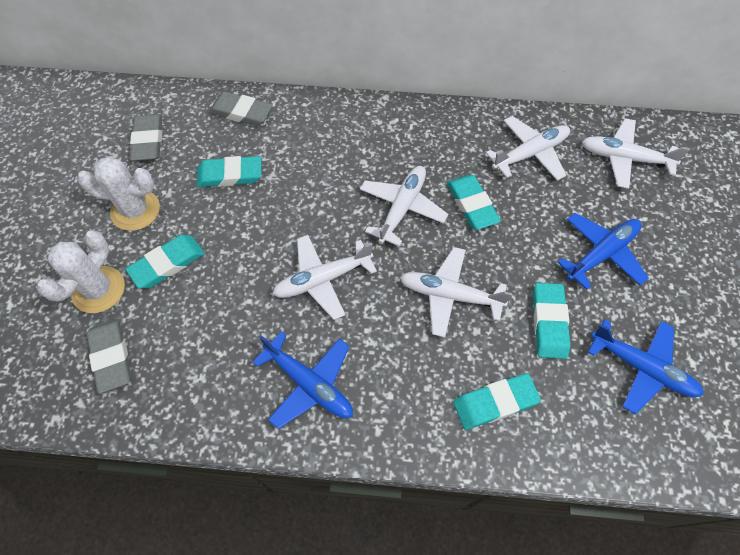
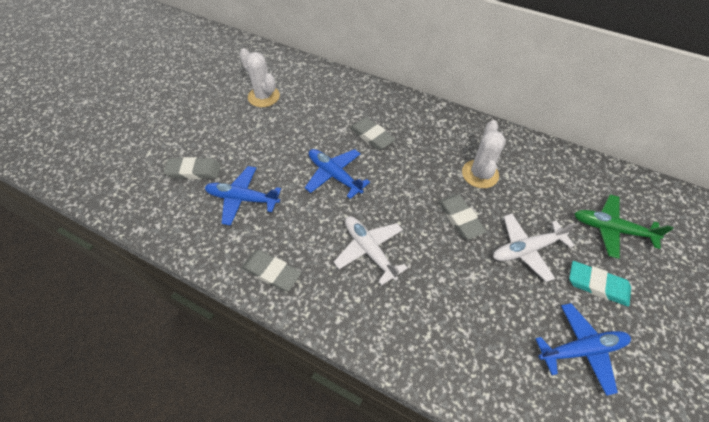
green plane: 0 -> 1
grey eraser: 3 -> 4
turquoise eraser: 5 -> 1
white plane: 5 -> 2

